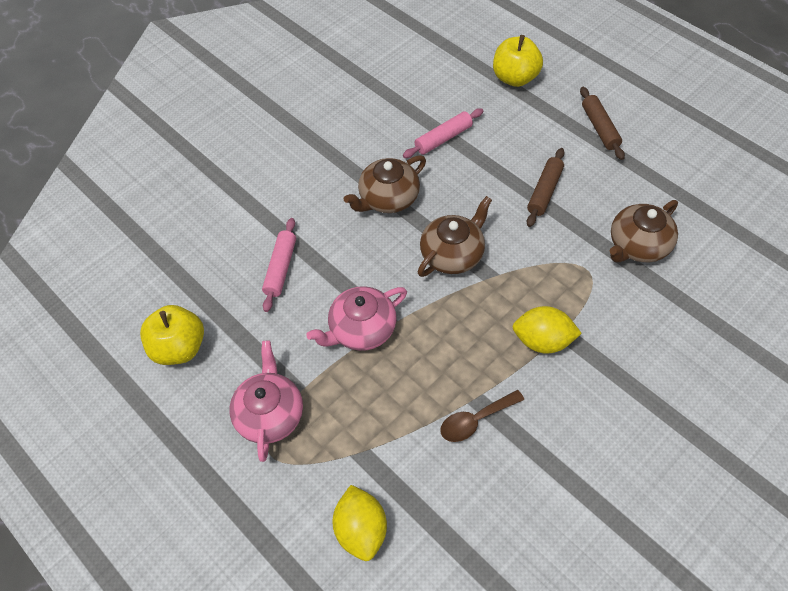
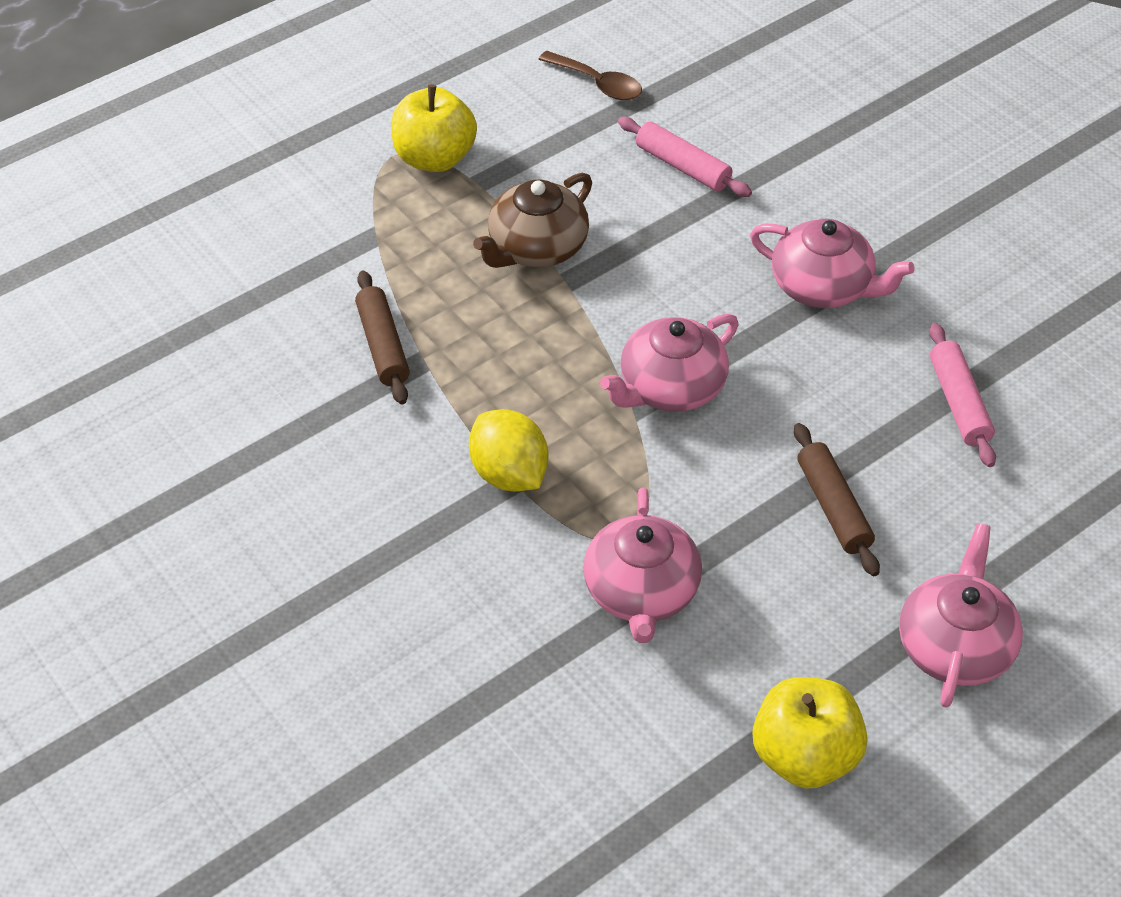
brown teapot: 3 -> 1
pink teapot: 2 -> 4
yellow lemon: 2 -> 1

